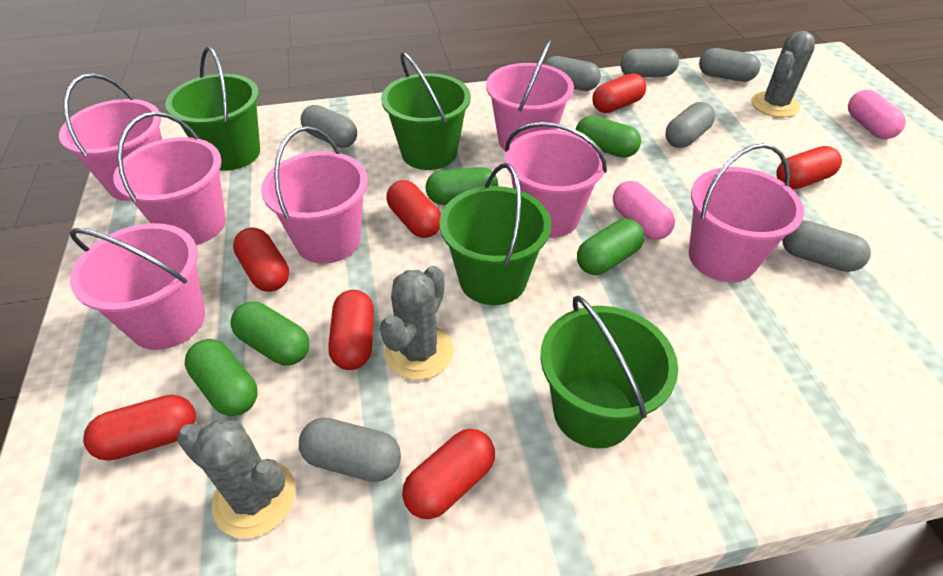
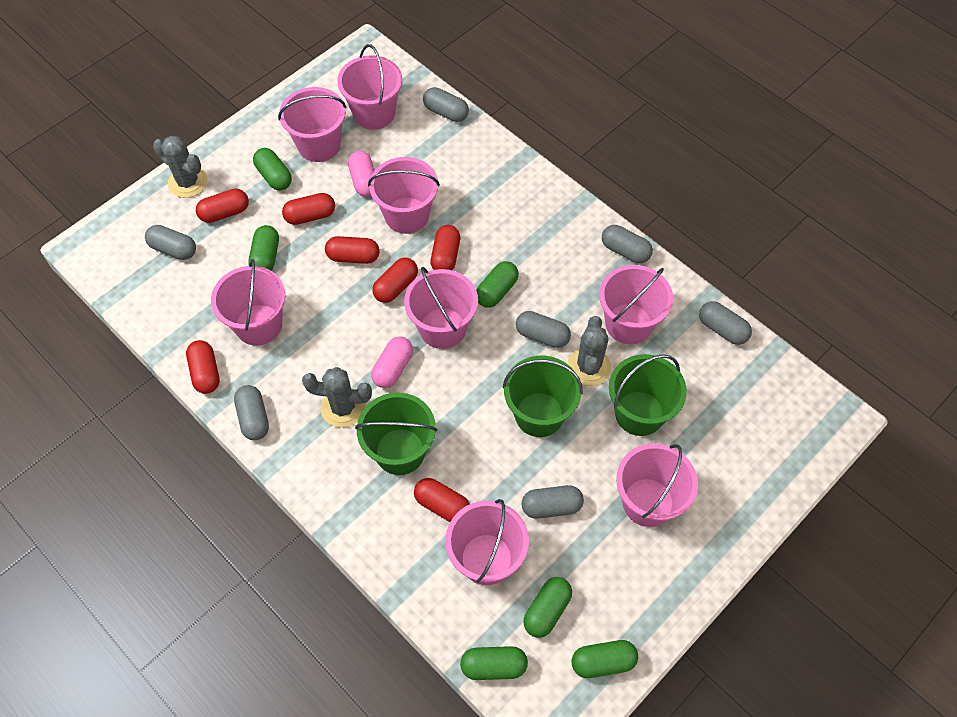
green bucket: 4 -> 3
green capsule: 5 -> 6
pink bucket: 7 -> 8

